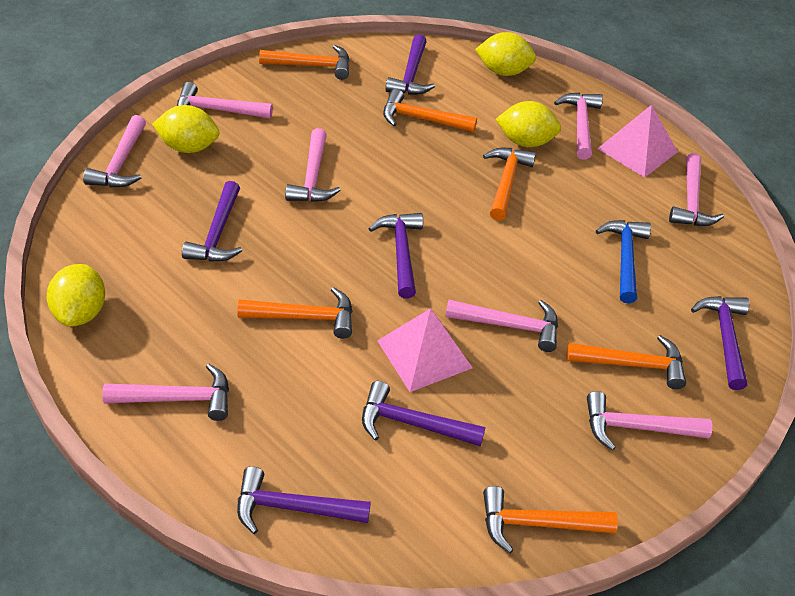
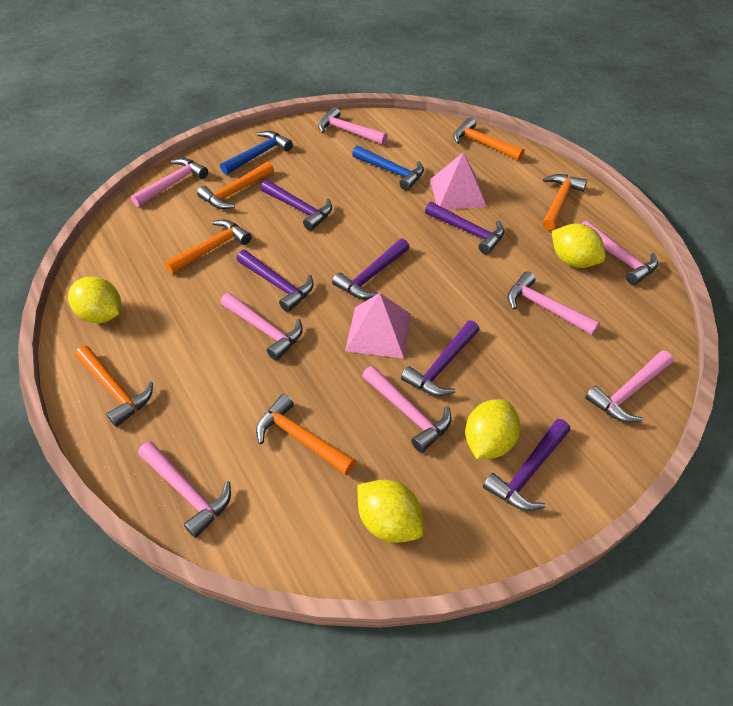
blue hammer: 1 -> 2

